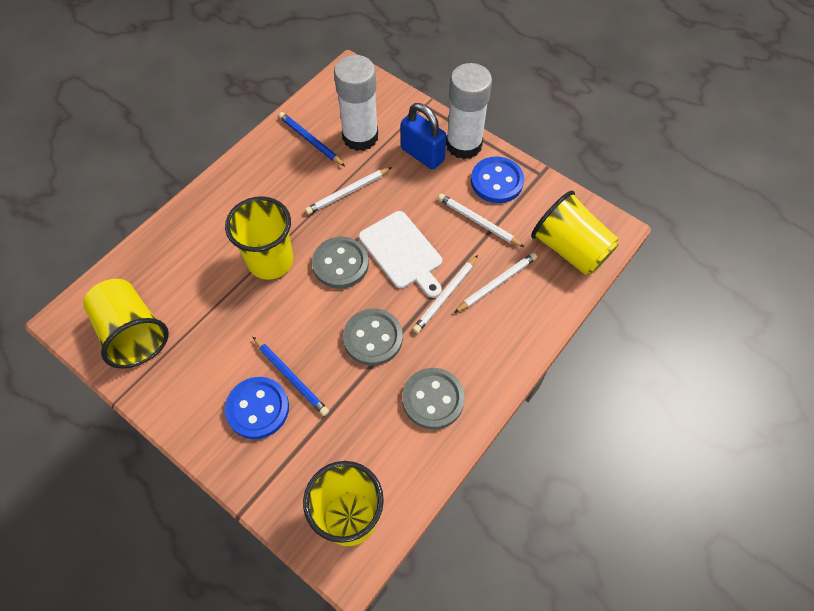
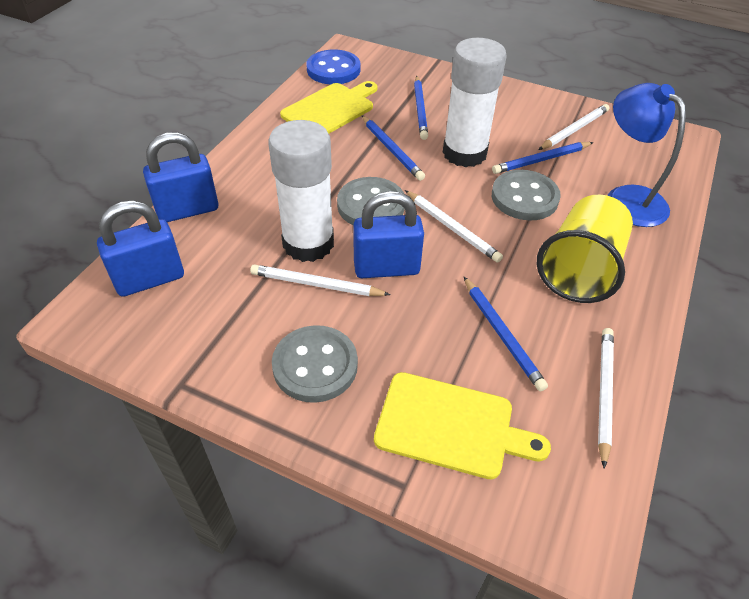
blue button: 2 -> 1
blue lamp: 0 -> 1
blue padlock: 1 -> 3
blue pencil: 2 -> 4
white cutting board: 1 -> 0
yellow cup: 4 -> 1
yellow cutting board: 0 -> 2

